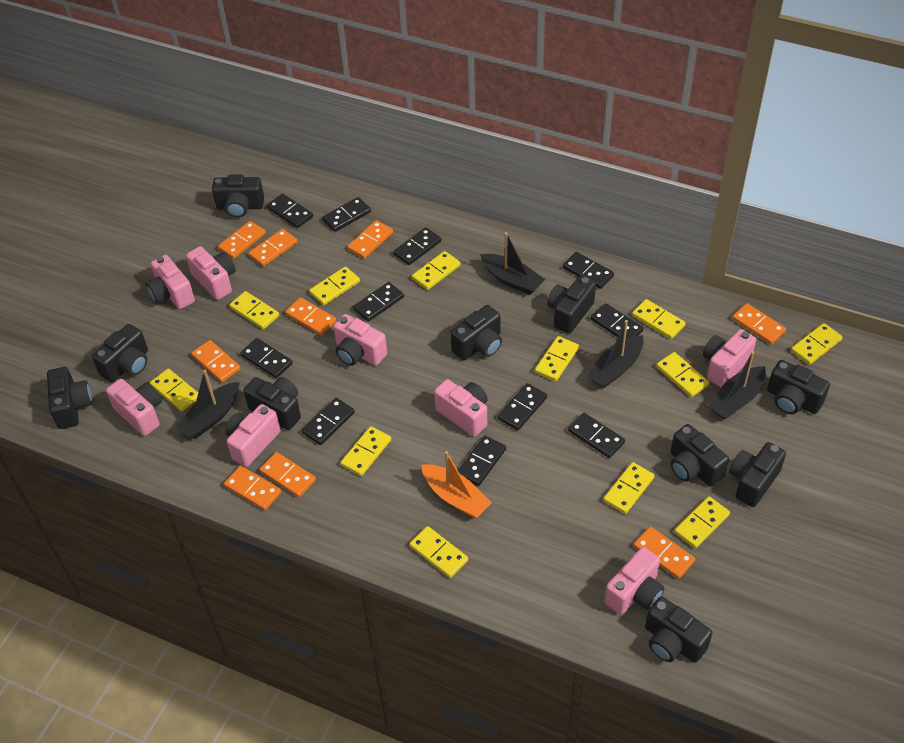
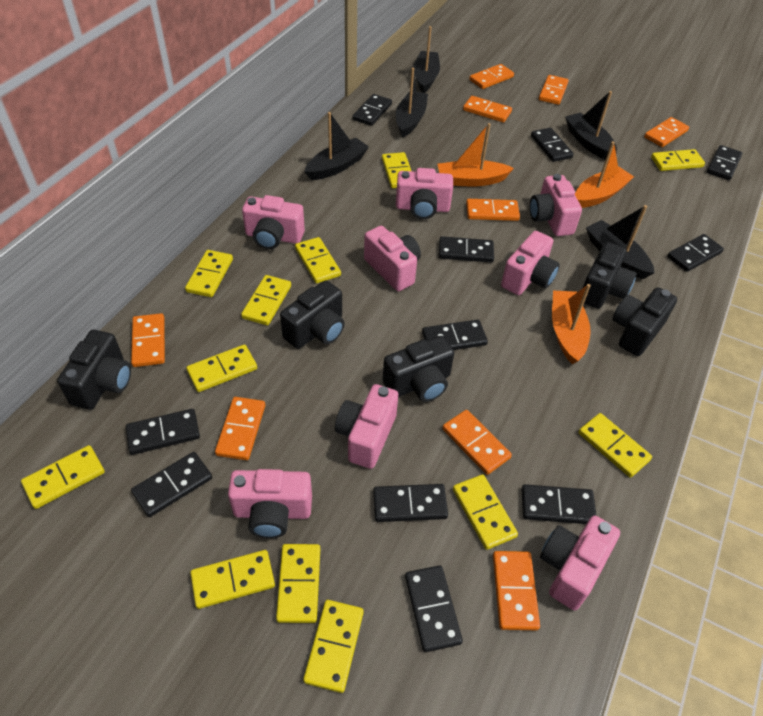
black boat: 4 -> 5
black camera: 10 -> 5
orange boat: 1 -> 3

